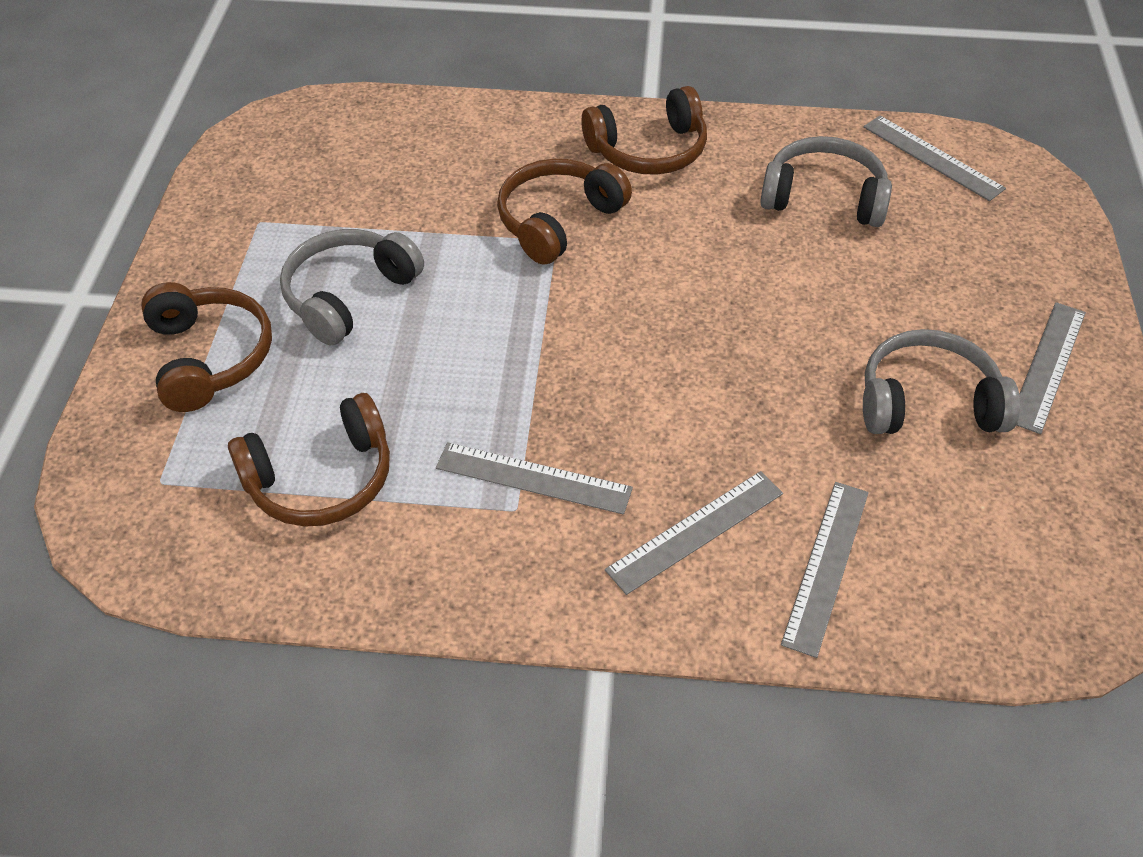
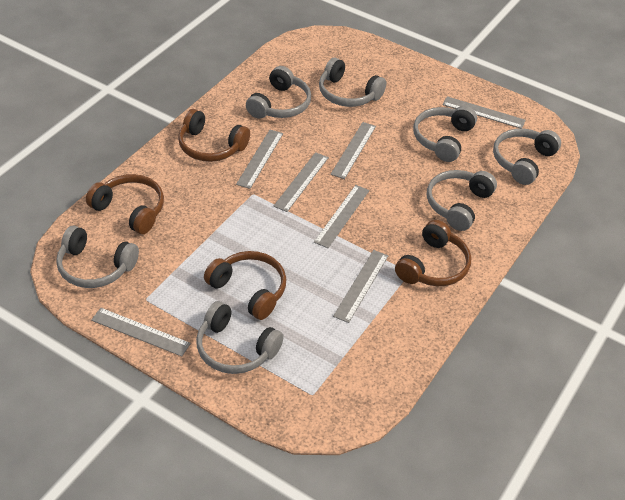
grey headphones: 3 -> 7
grey ruler: 5 -> 7

